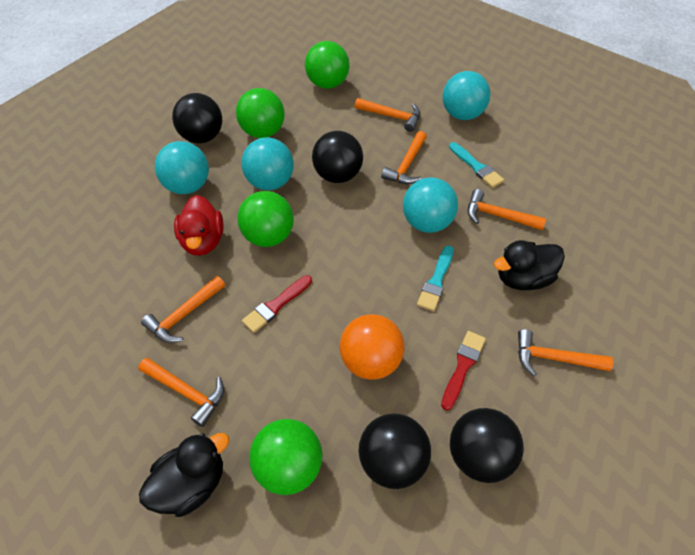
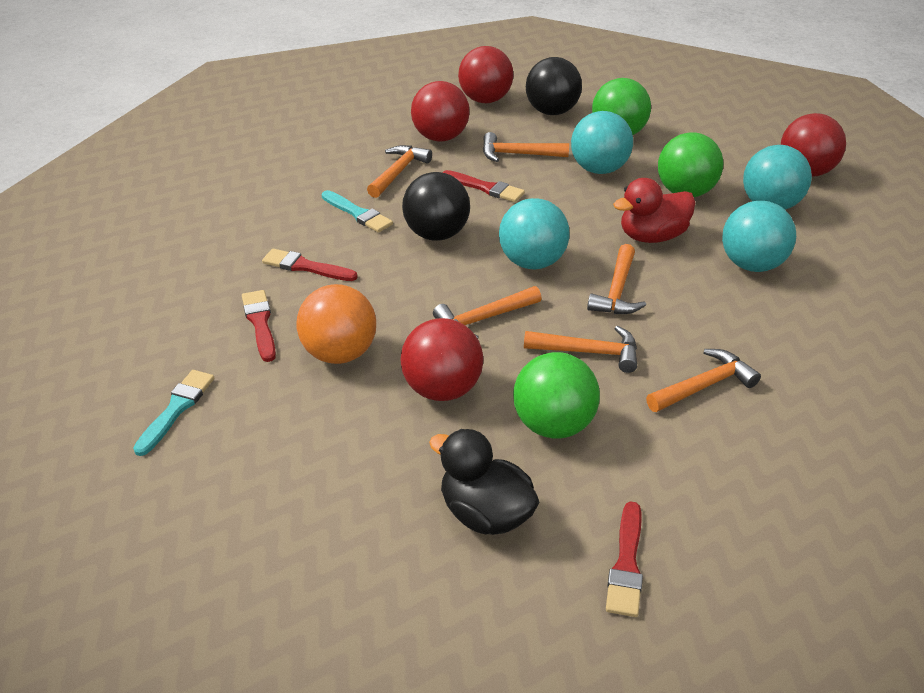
black ball: 4 -> 2
black duck: 2 -> 1
green ball: 4 -> 3
red ball: 0 -> 4
red brush: 2 -> 4

